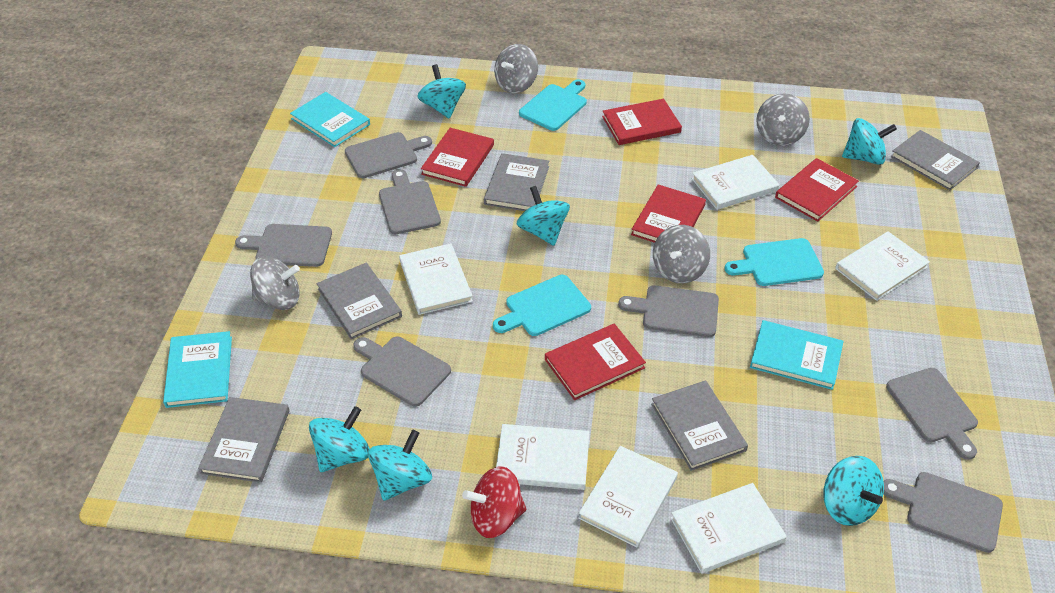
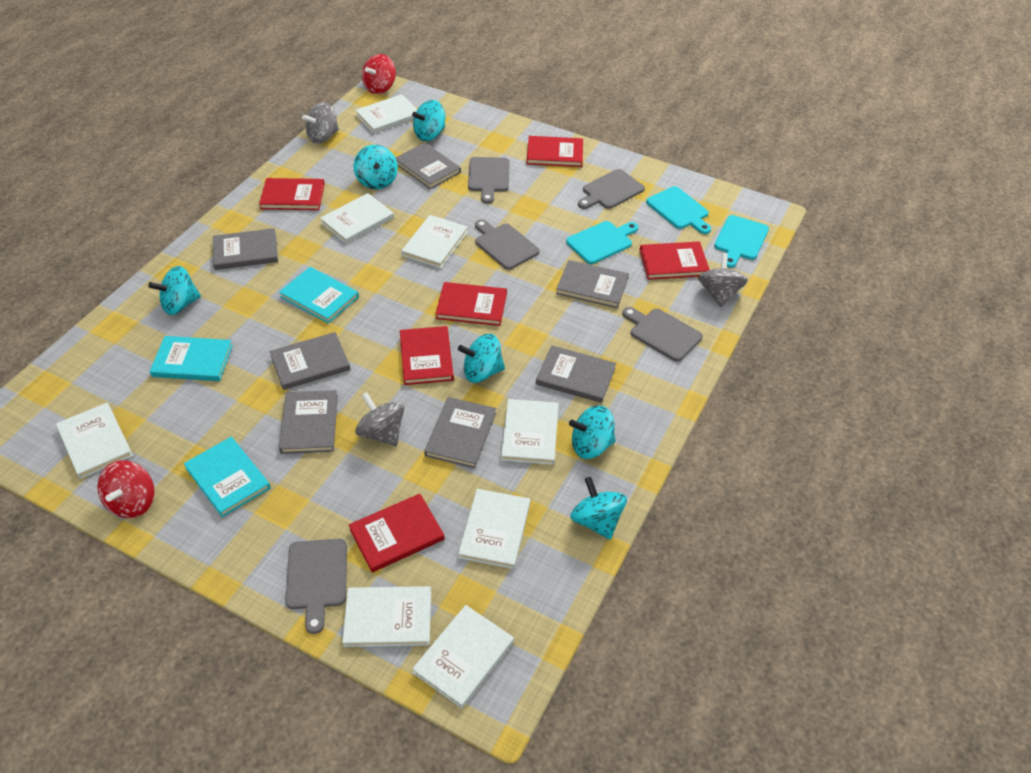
grey book: 5 -> 7
grey cutting board: 7 -> 5
grey spinning top: 4 -> 3
red book: 5 -> 6
red spinning top: 1 -> 2
white book: 6 -> 8

